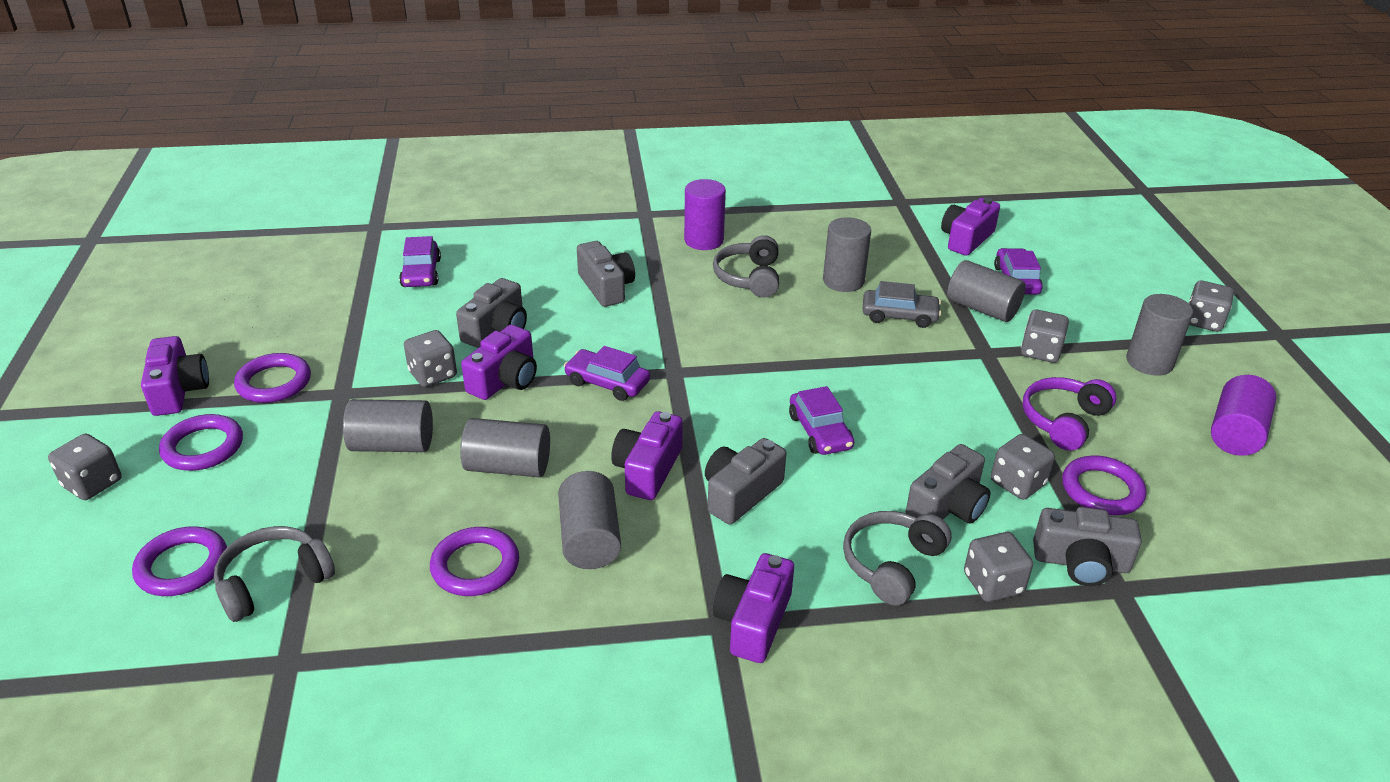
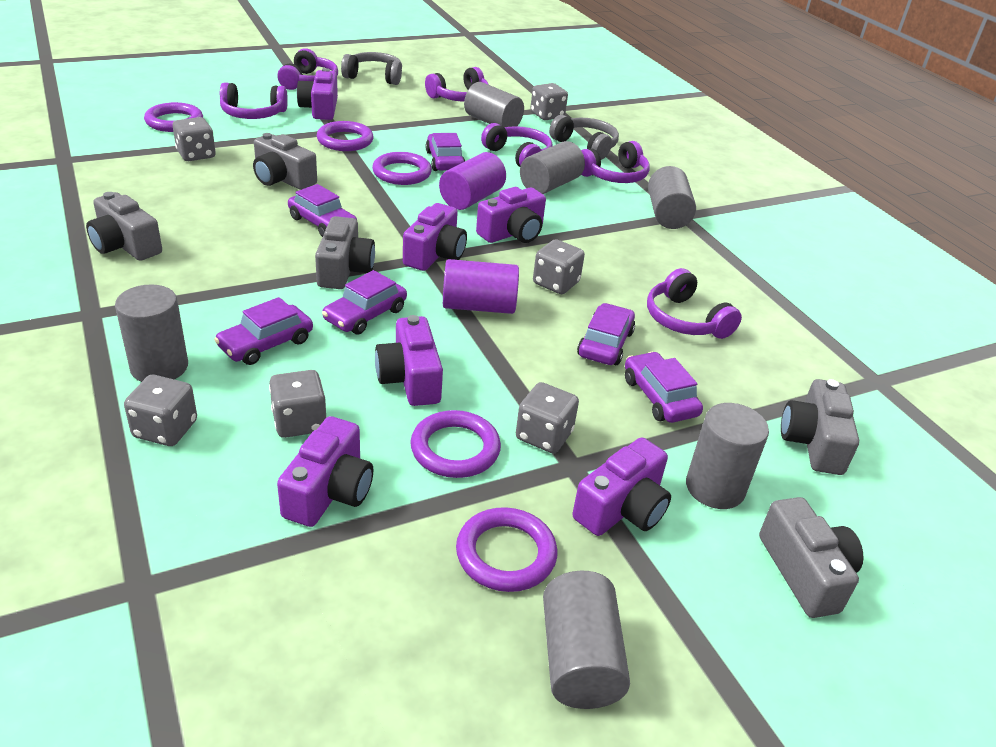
grey car: 1 -> 0
grey headphones: 3 -> 2
purple camera: 5 -> 6
purple car: 4 -> 6
purple headphones: 1 -> 6

